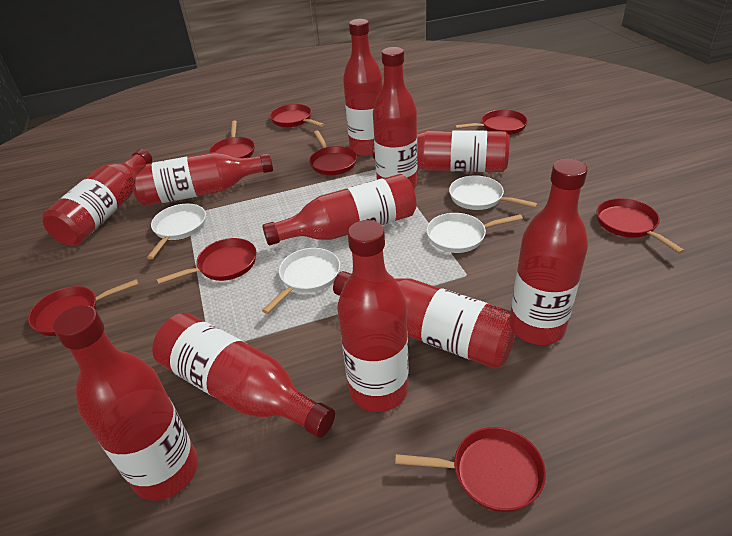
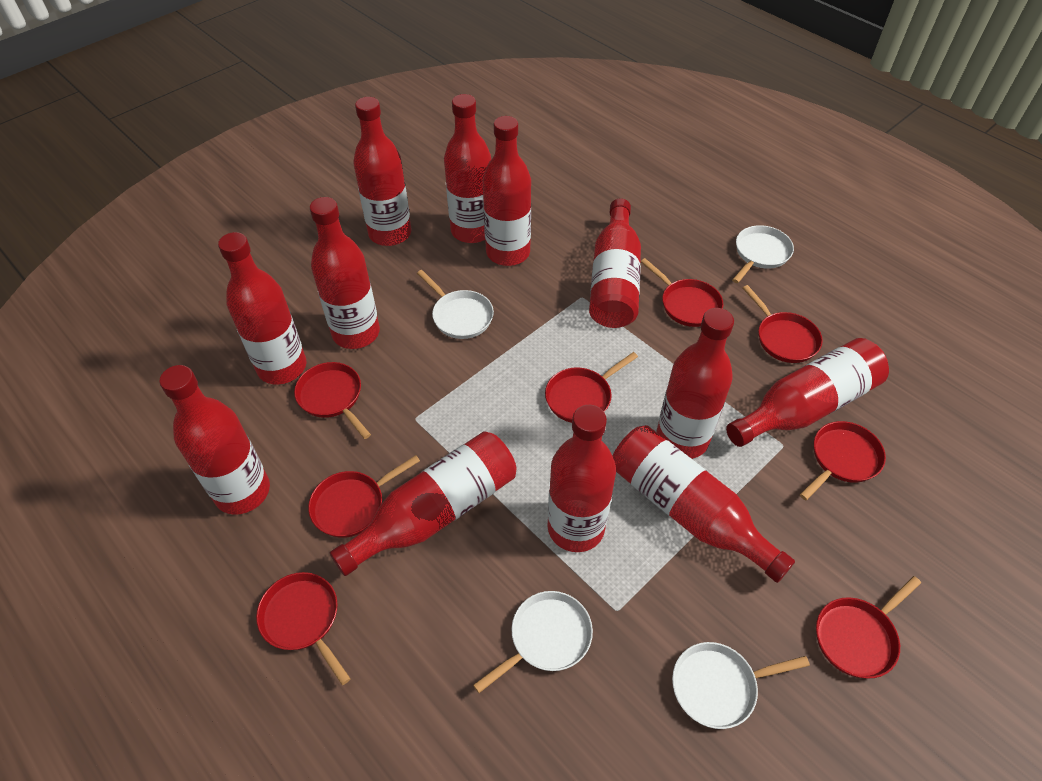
red bottle: 11 -> 12

